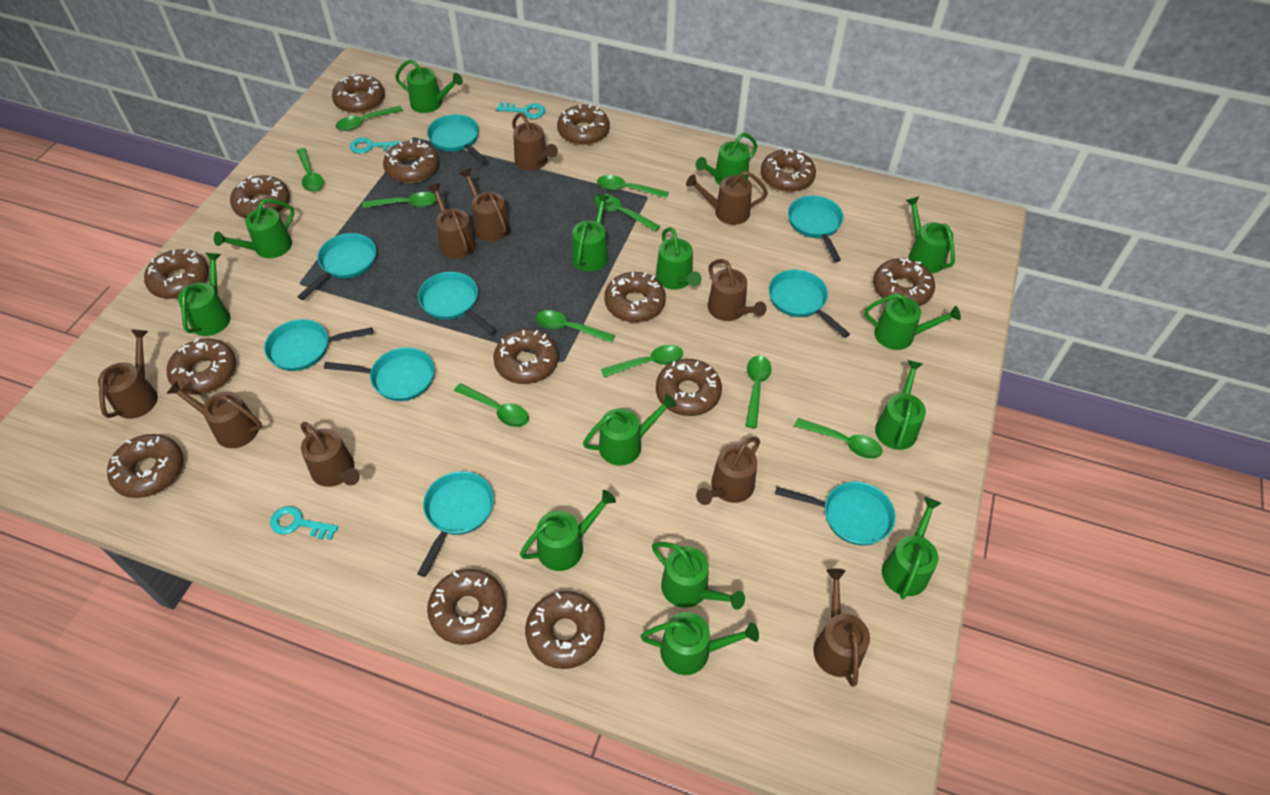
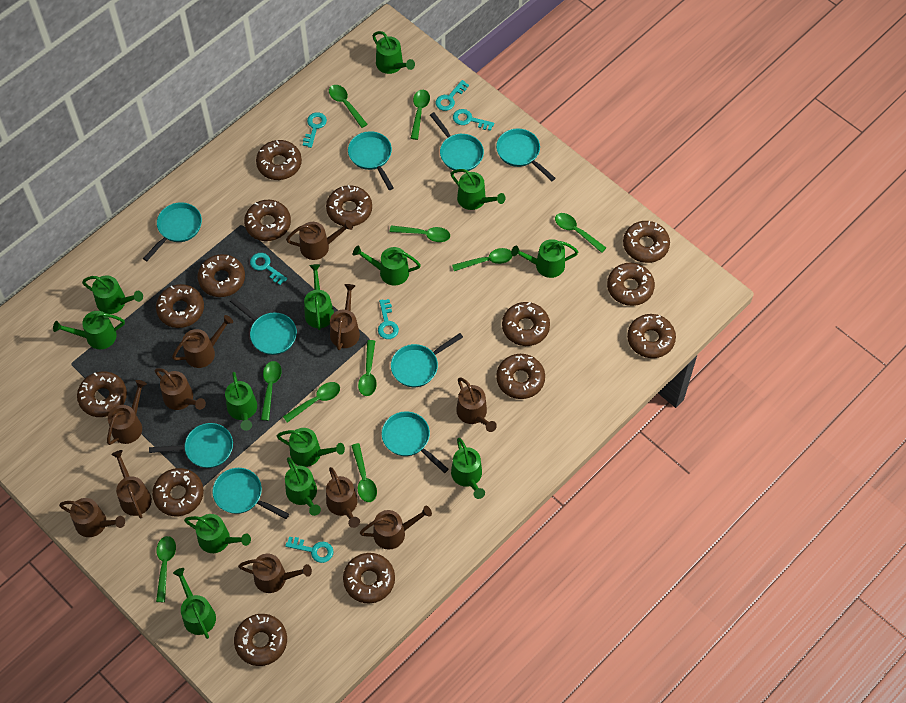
brown watering can: 10 -> 11
green watering can: 14 -> 13
turquoise key: 3 -> 6

